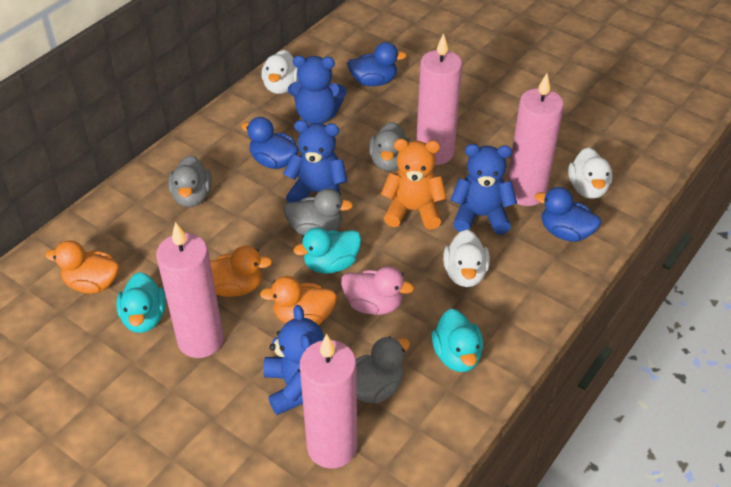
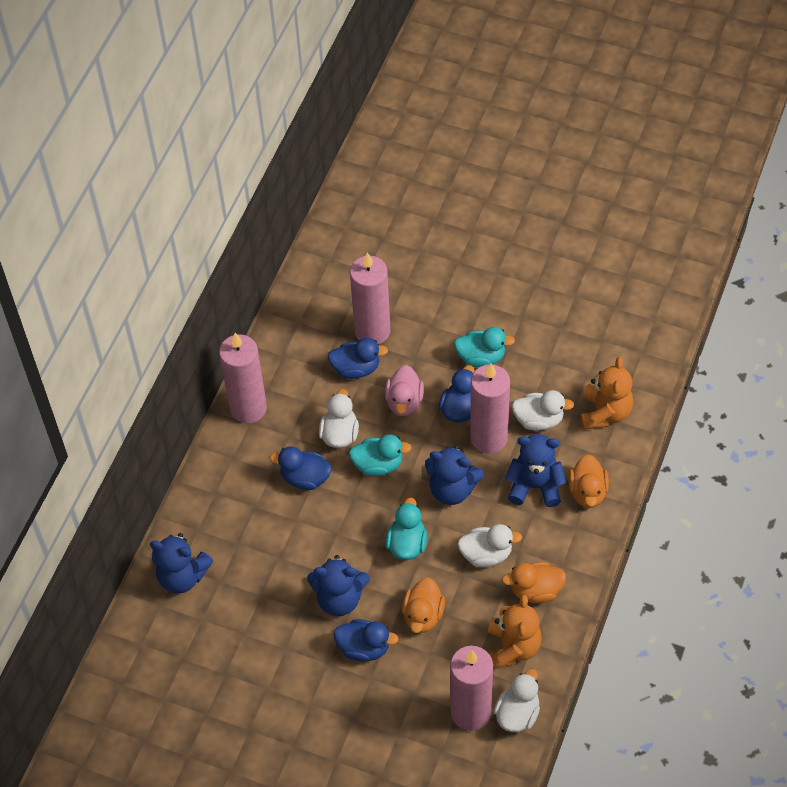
blue duck: 3 -> 4
grey duck: 4 -> 0
orange teddy bear: 1 -> 2
white duck: 3 -> 4

